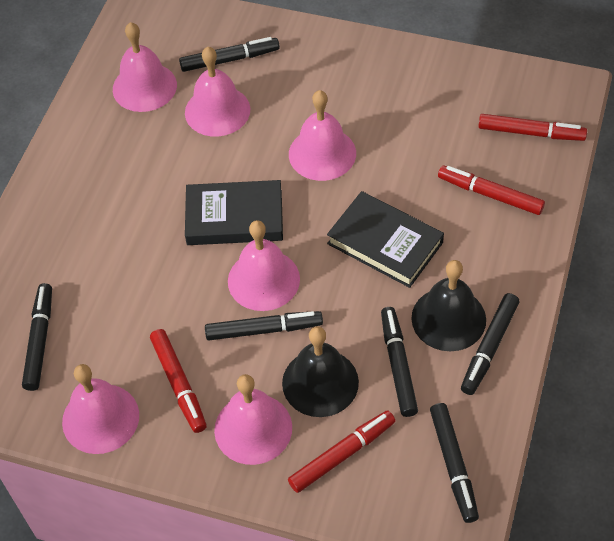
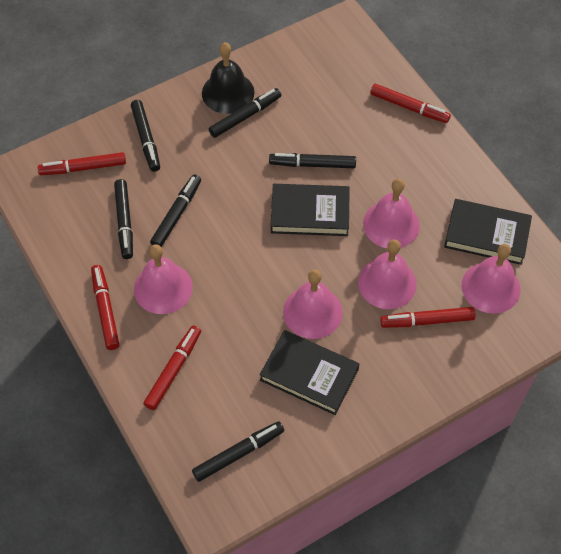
black bell: 2 -> 1
black book: 2 -> 3
pink bell: 6 -> 5
red marker: 4 -> 5

